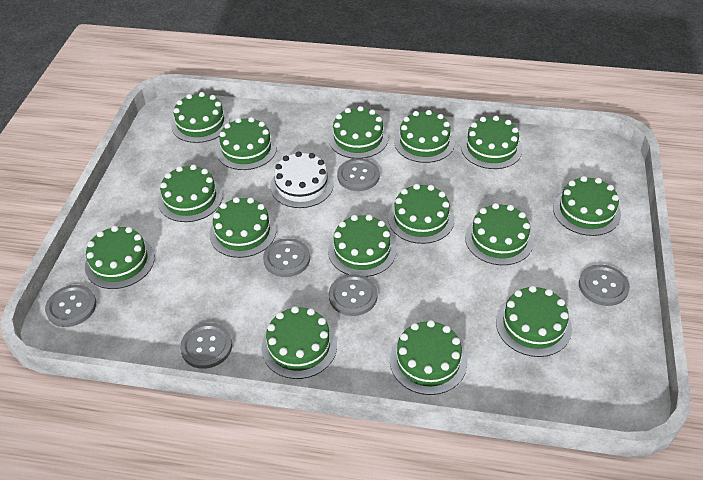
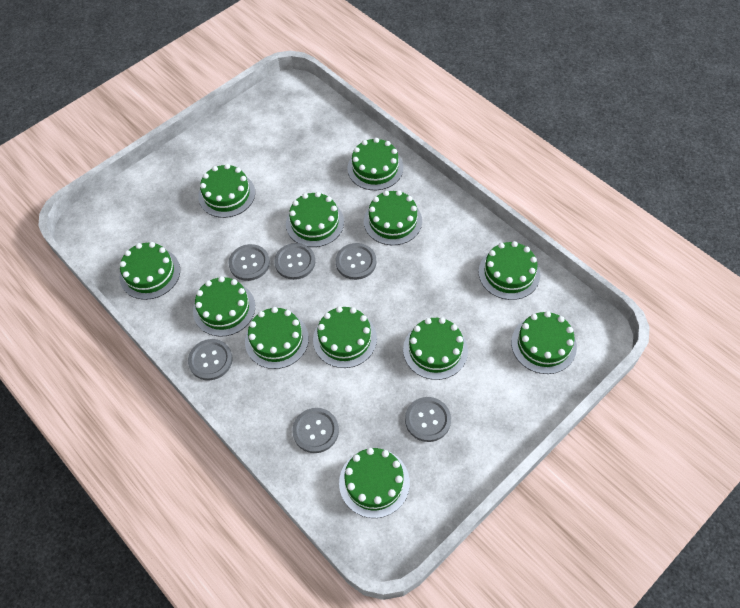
green cake: 15 -> 12
white cake: 1 -> 0

